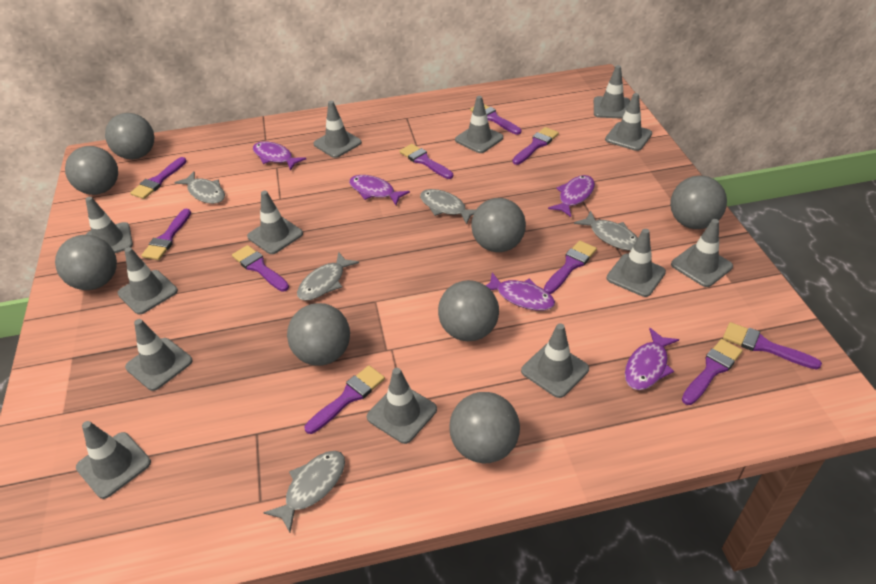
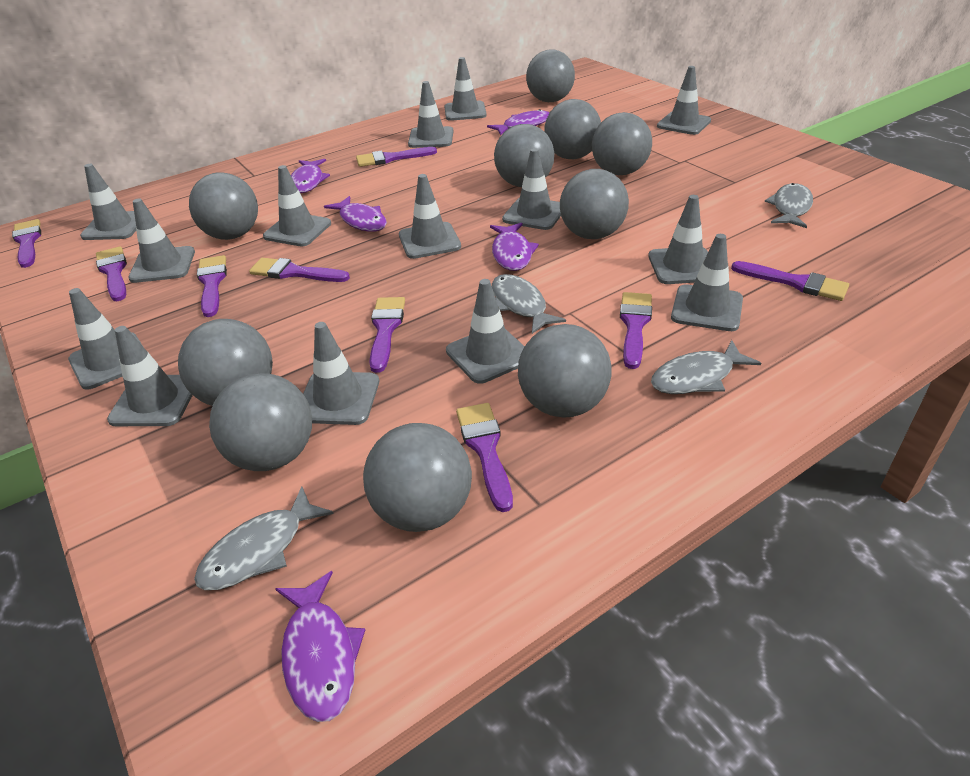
grey ball: 8 -> 10
grey fish: 5 -> 4
grey traffic cone: 13 -> 14
purple brush: 10 -> 9

